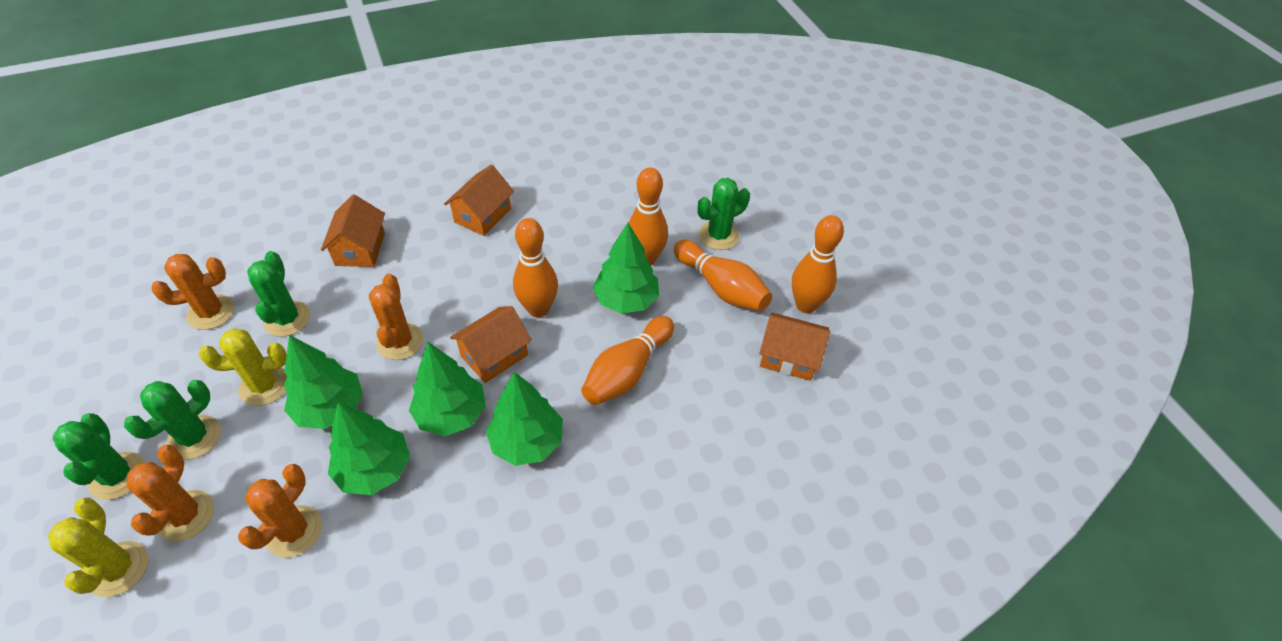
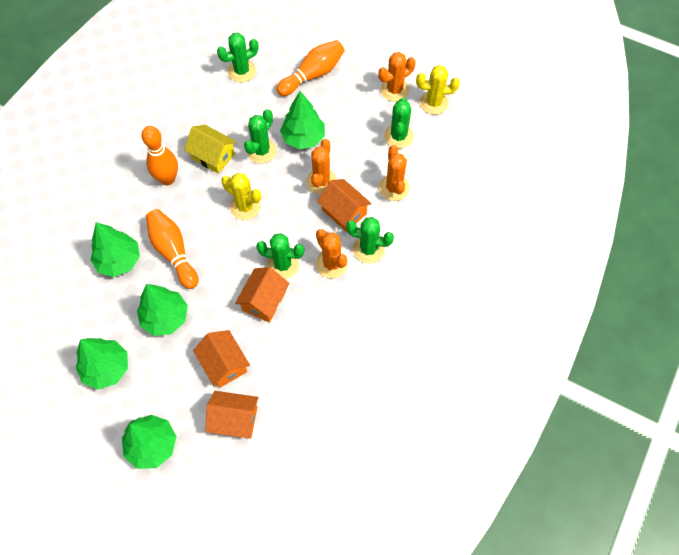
green cactus: 4 -> 5
orange bowling pin: 5 -> 3
yellow house: 0 -> 1

